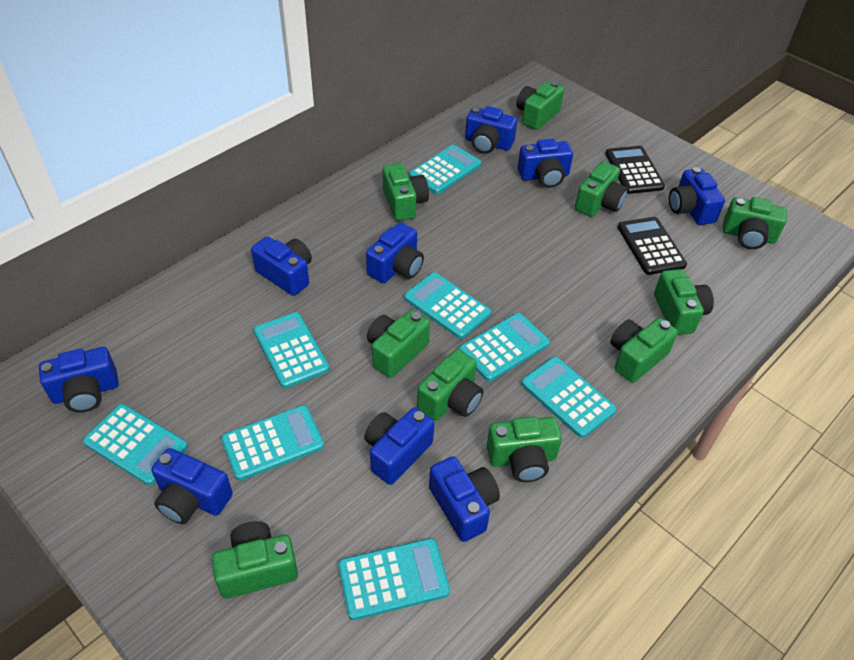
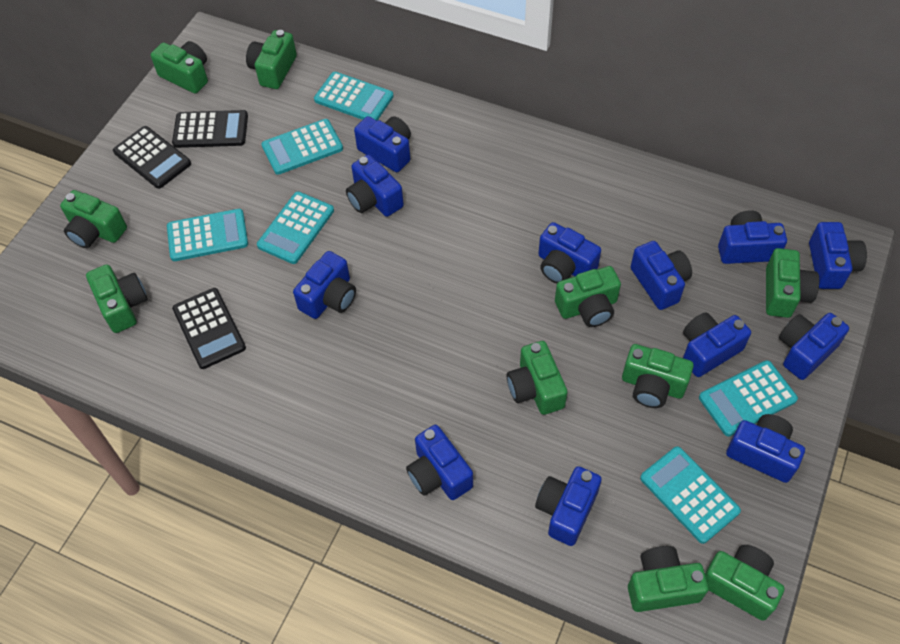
black calculator: 2 -> 3
blue camera: 9 -> 12
turquoise calculator: 8 -> 6

